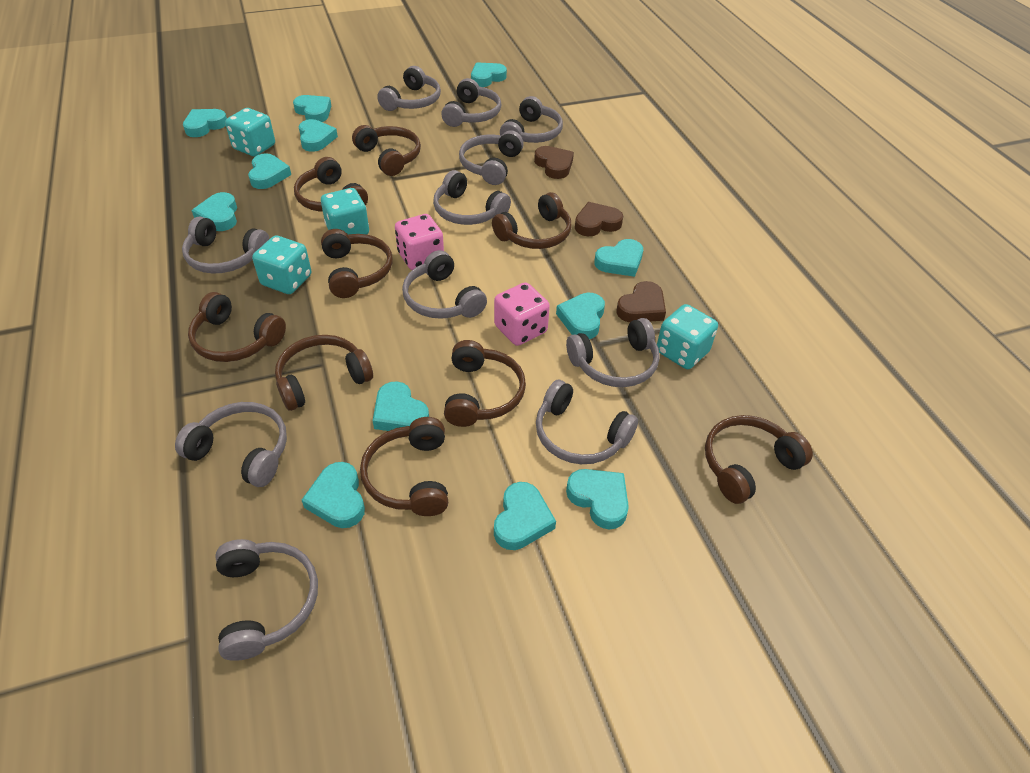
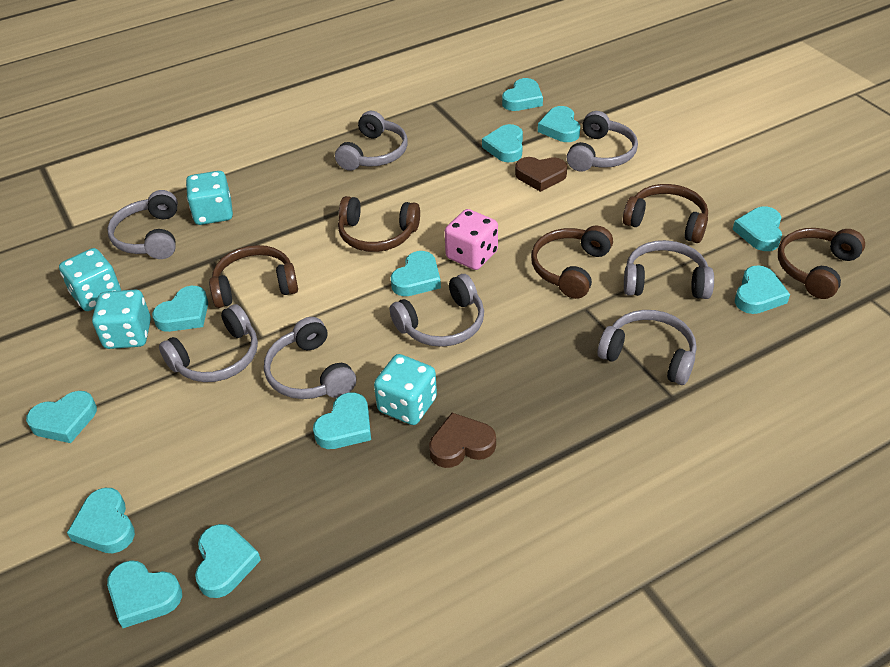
brown headphones: 9 -> 5
brown heart: 3 -> 2
grey headphones: 11 -> 8
pink dice: 2 -> 1

